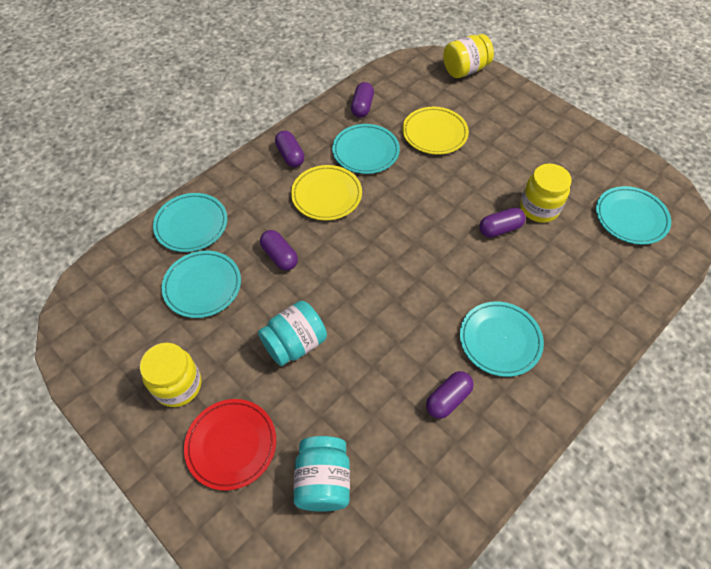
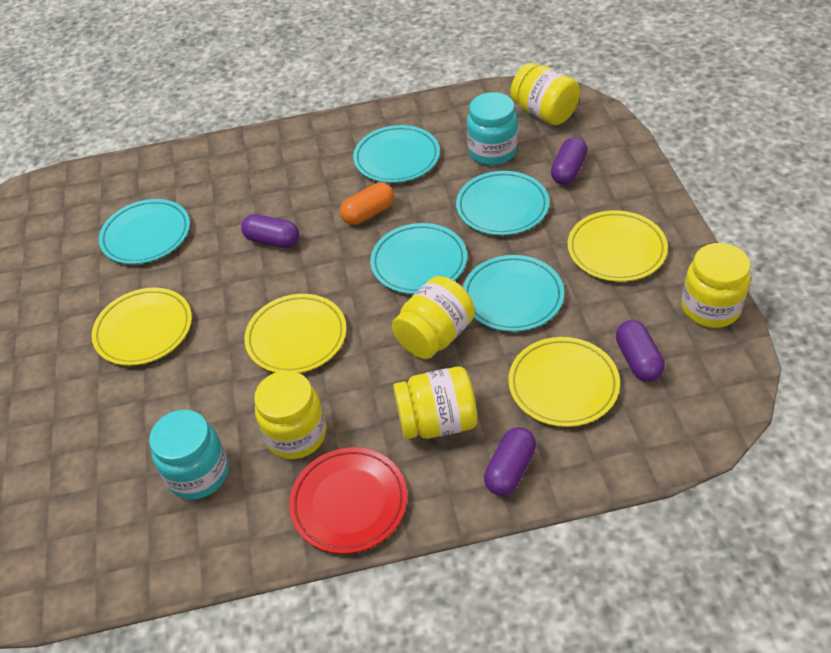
orange capsule: 0 -> 1
purple capsule: 5 -> 4
yellow jar: 3 -> 5
yellow plate: 2 -> 4

